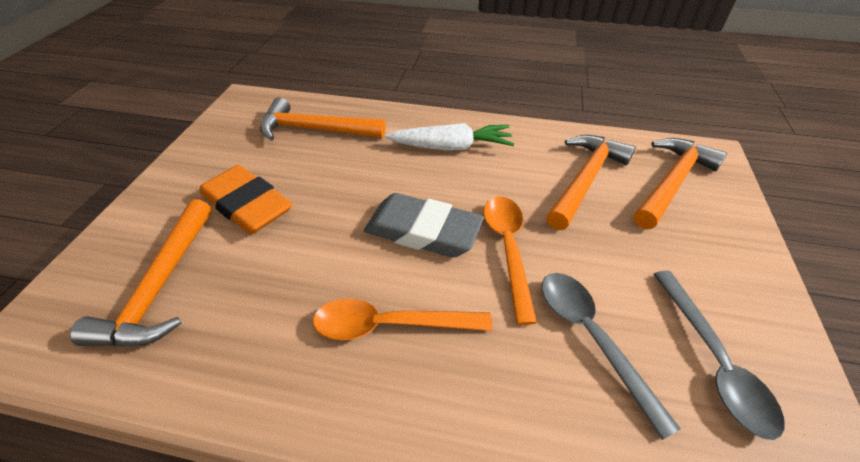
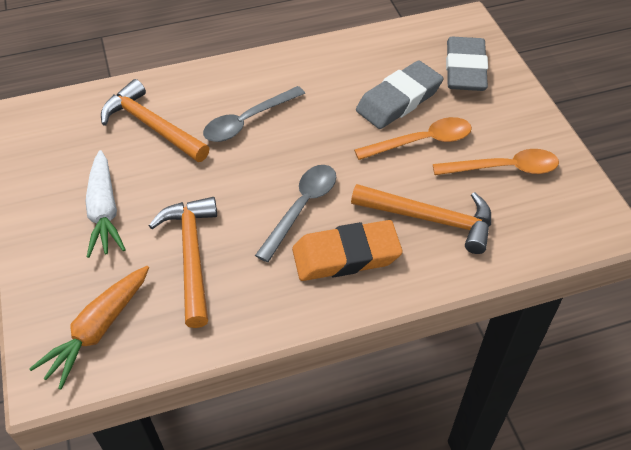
grey eraser: 1 -> 2
orange carrot: 0 -> 1
orange hammer: 4 -> 3

